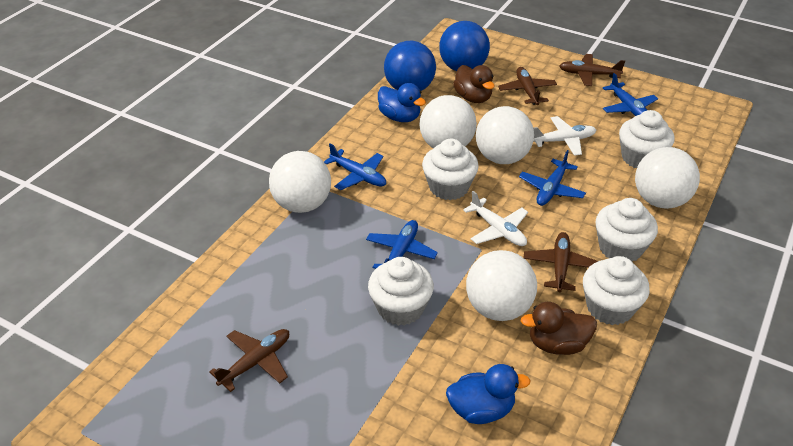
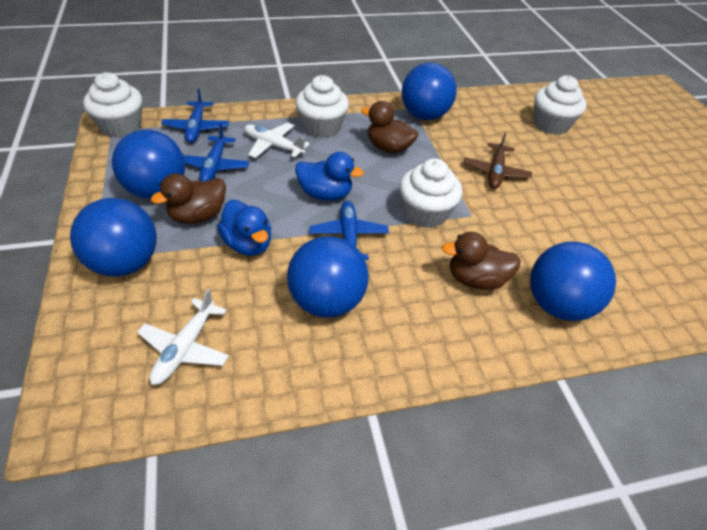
blue ball: 2 -> 5
blue plane: 4 -> 3
brown duck: 2 -> 3
brown plane: 4 -> 1
white ball: 5 -> 0
white cupcake: 5 -> 4

